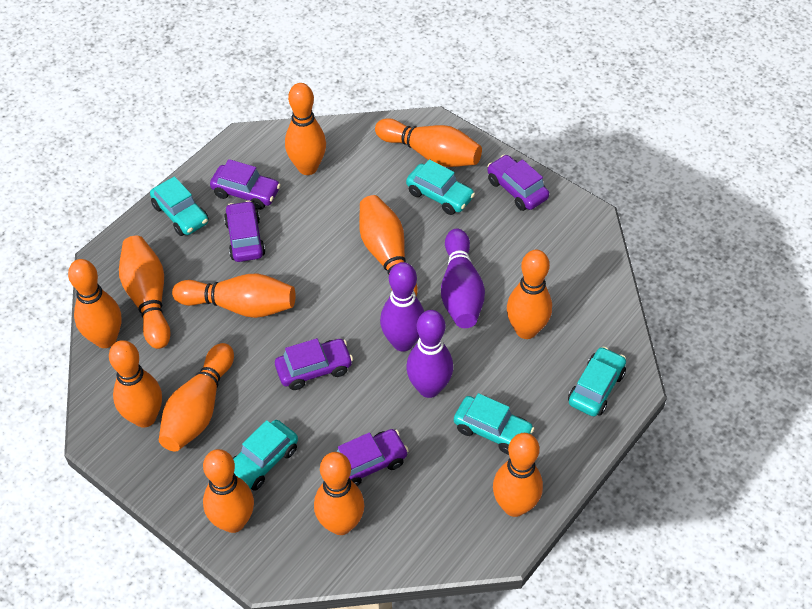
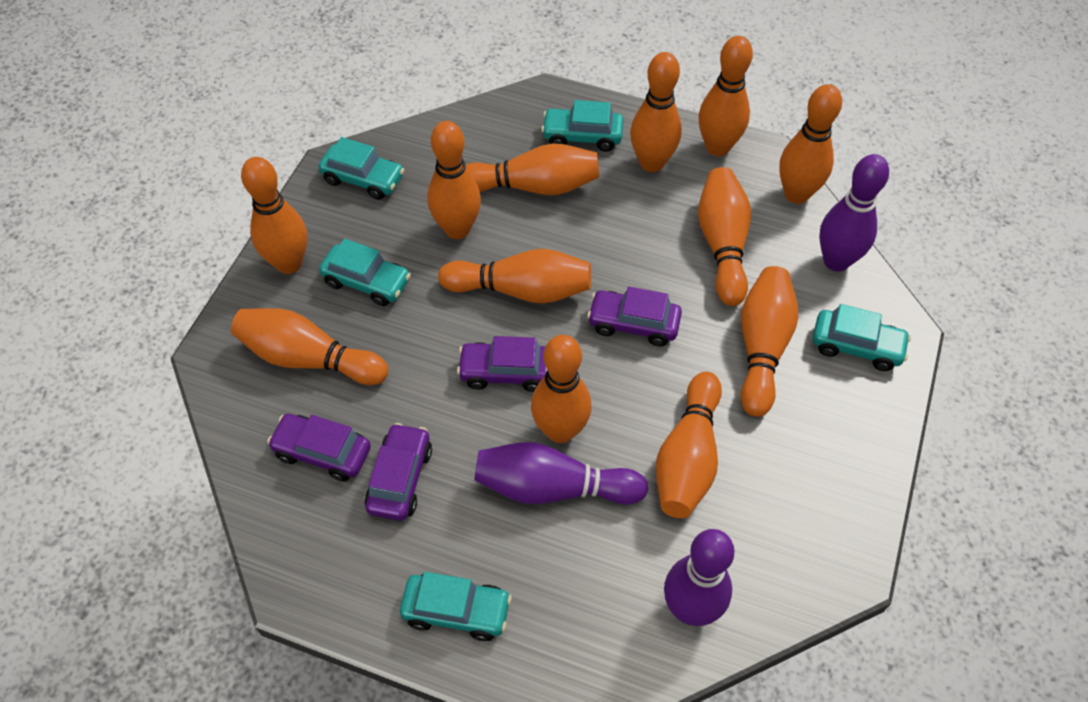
purple car: 5 -> 4

